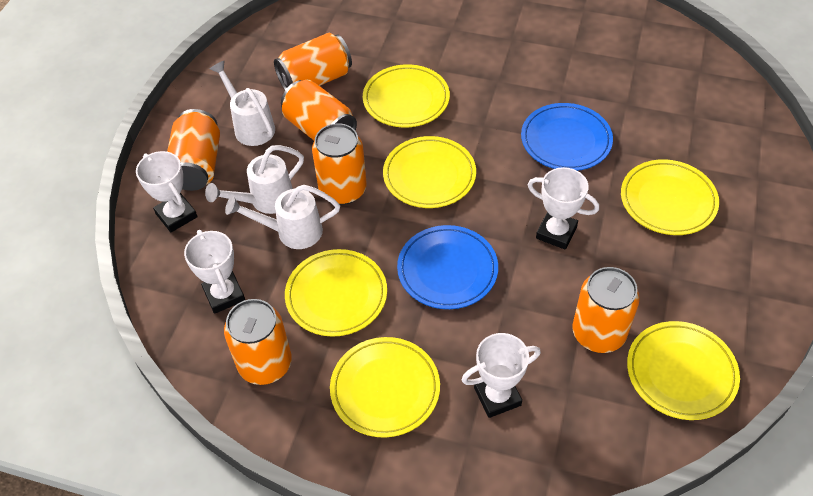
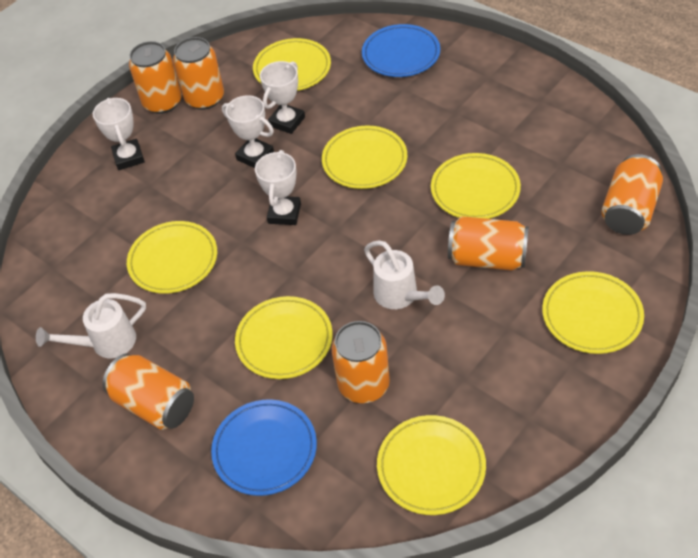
white watering can: 3 -> 2
yellow plate: 6 -> 7

